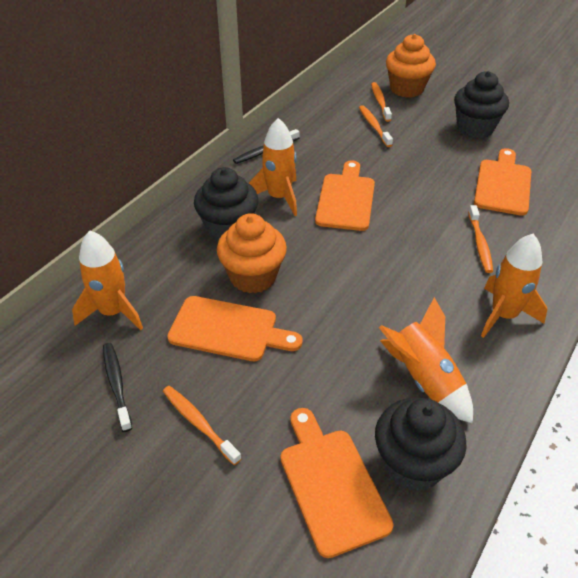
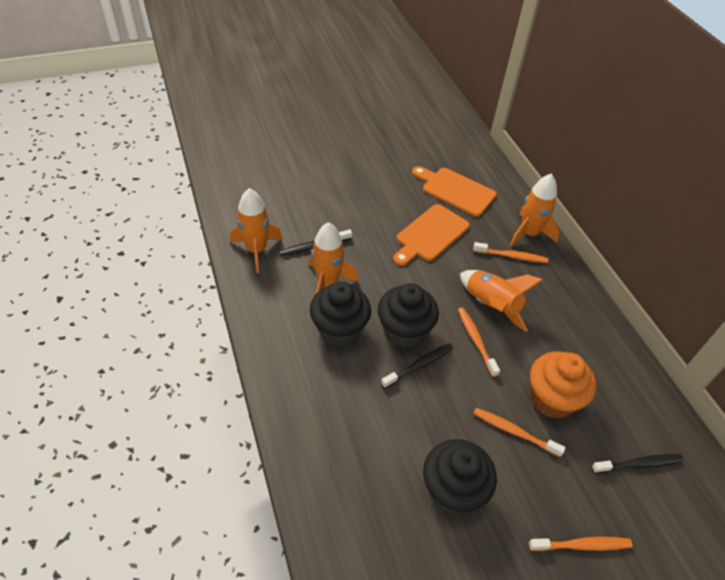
black toothbrush: 2 -> 3
orange cupcake: 2 -> 1
orange cutting board: 4 -> 2

